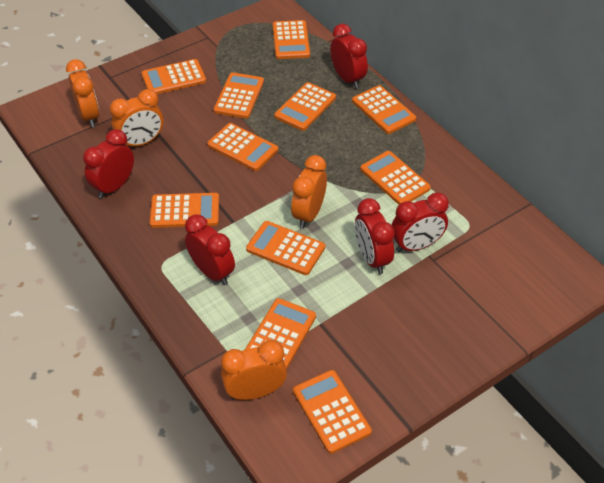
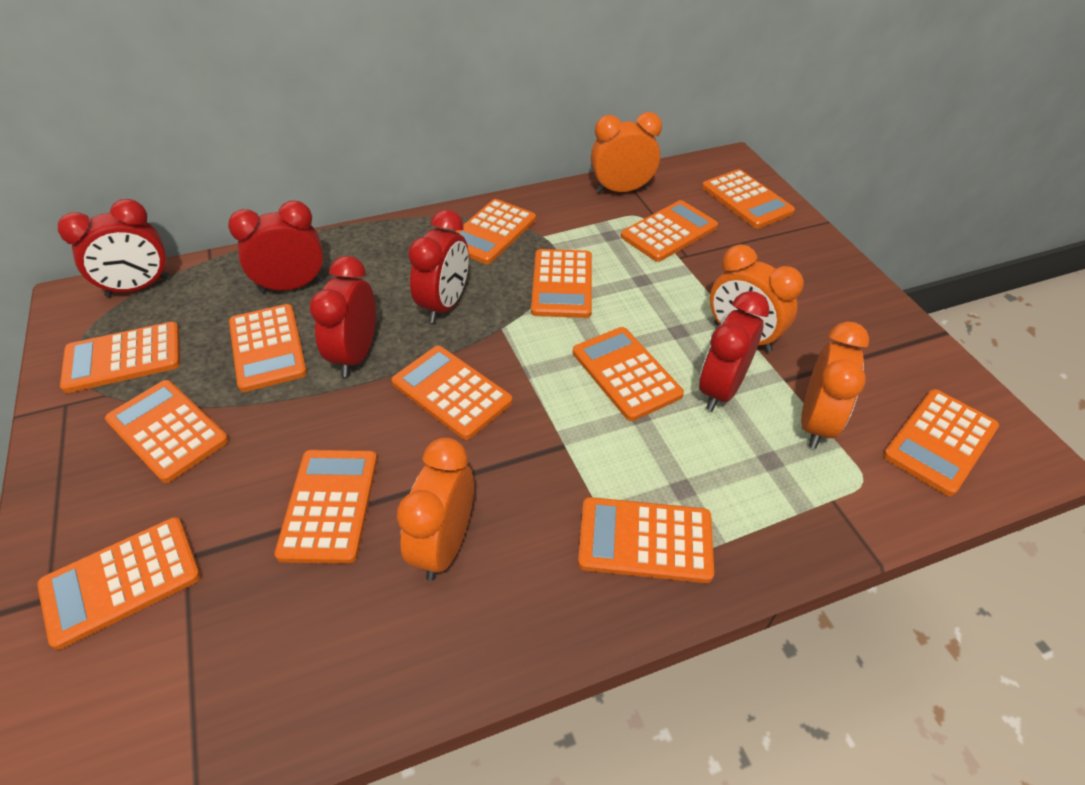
orange calculator: 11 -> 13

